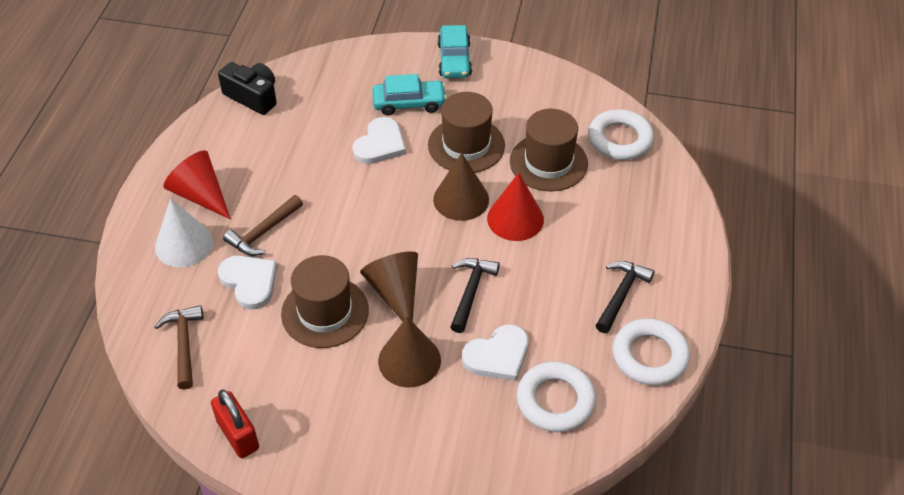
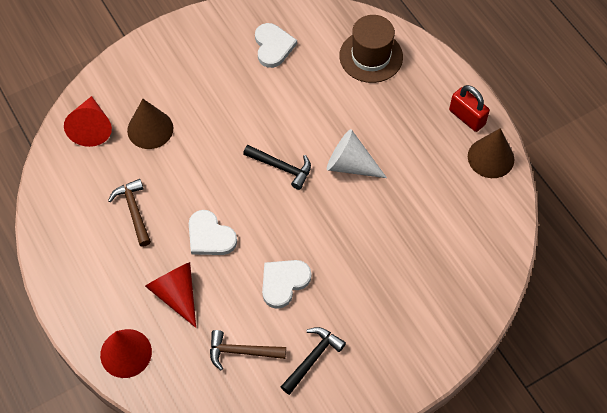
black camera: 1 -> 0
brown cone: 3 -> 2
brown hat: 3 -> 1
red cone: 2 -> 3
turquoise car: 2 -> 0
white ring: 3 -> 0

